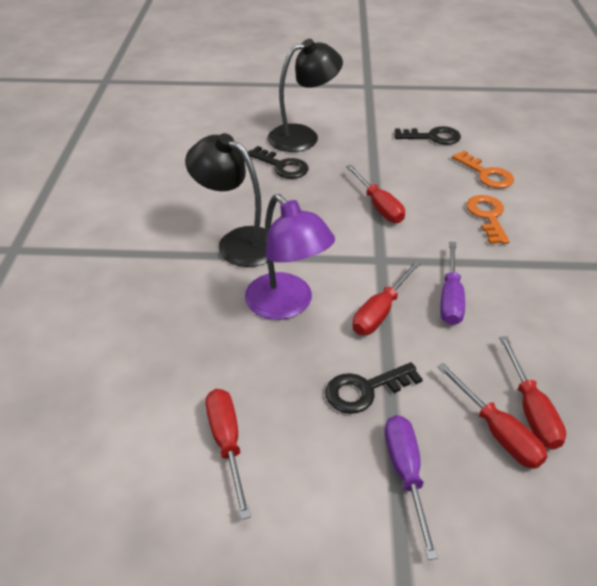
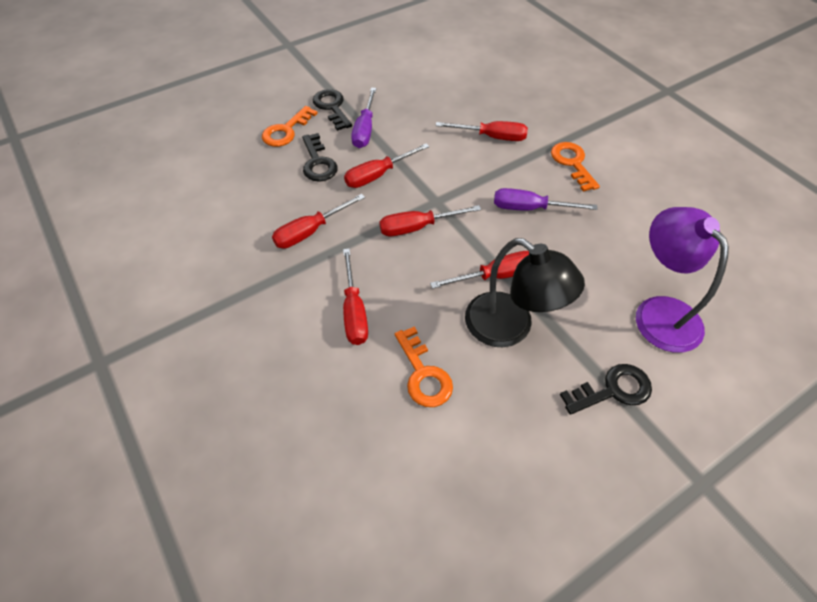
black lamp: 2 -> 1
orange key: 2 -> 3
red screwdriver: 5 -> 6

